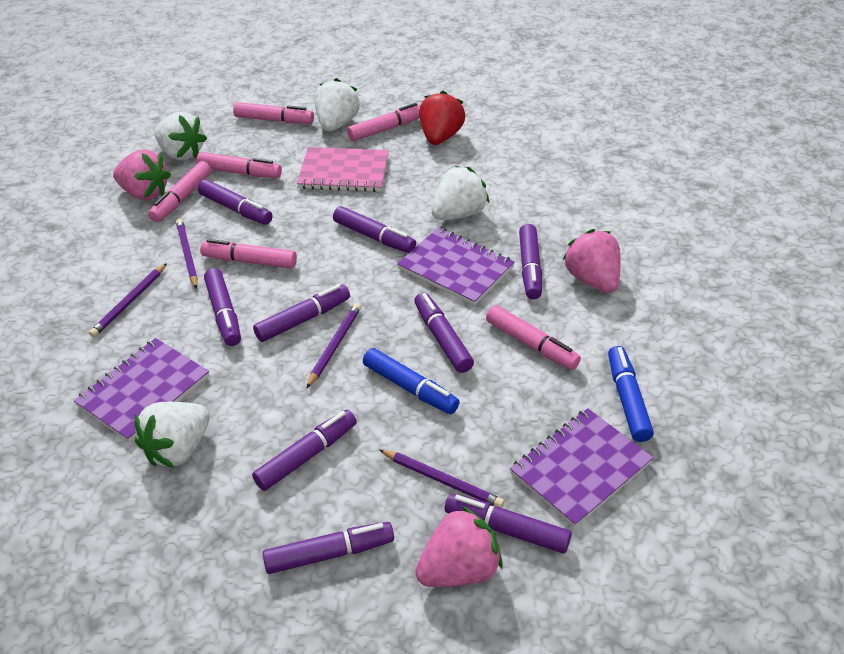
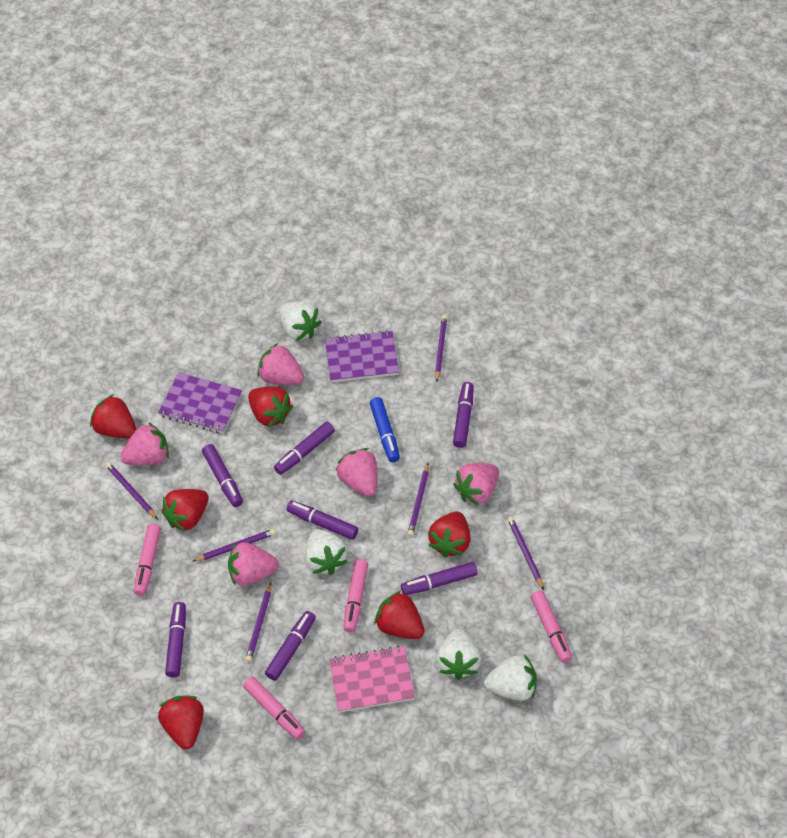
blue marker: 2 -> 1
pink marker: 6 -> 4
pink strawberry: 3 -> 5
purple marker: 9 -> 7
purple notebook: 3 -> 2
purple pencil: 4 -> 6
red strawberry: 1 -> 6

